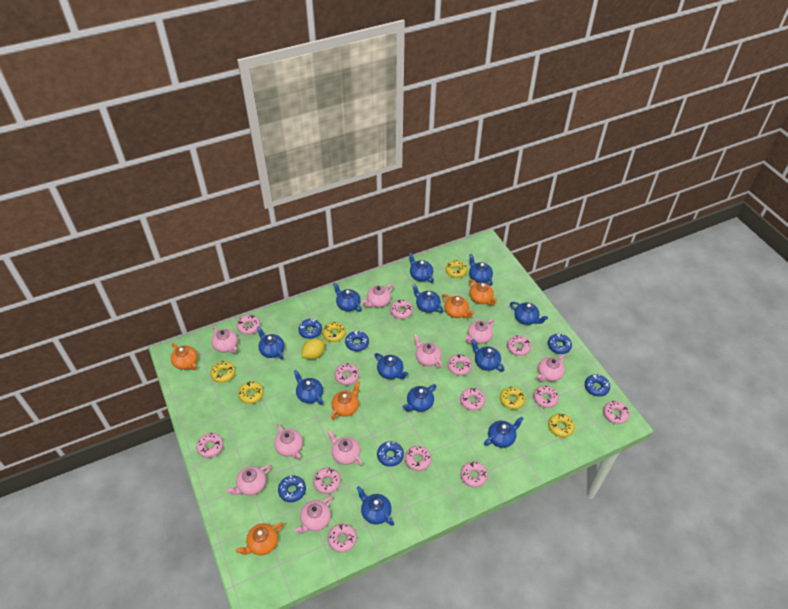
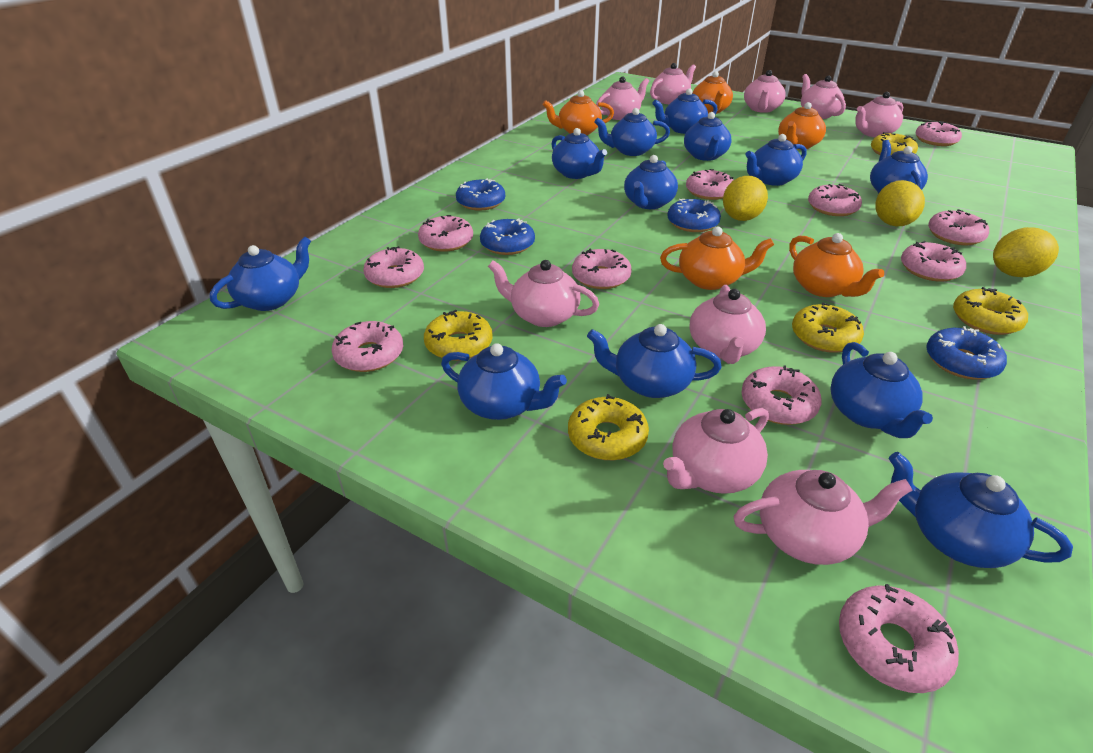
blue donut: 6 -> 4
pink donut: 13 -> 11
yellow donut: 6 -> 5
yellow lemon: 1 -> 3

